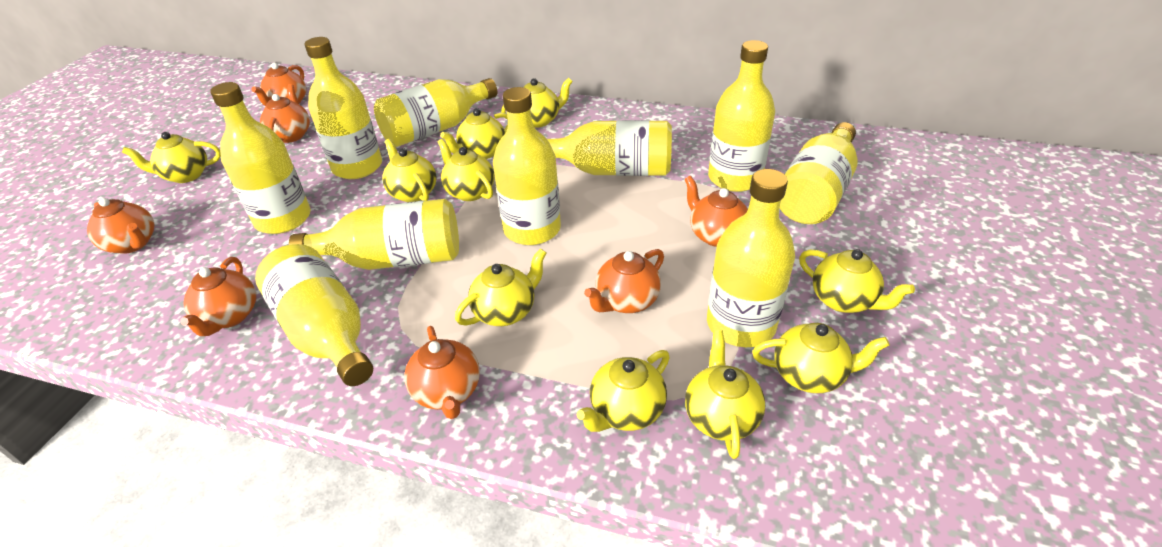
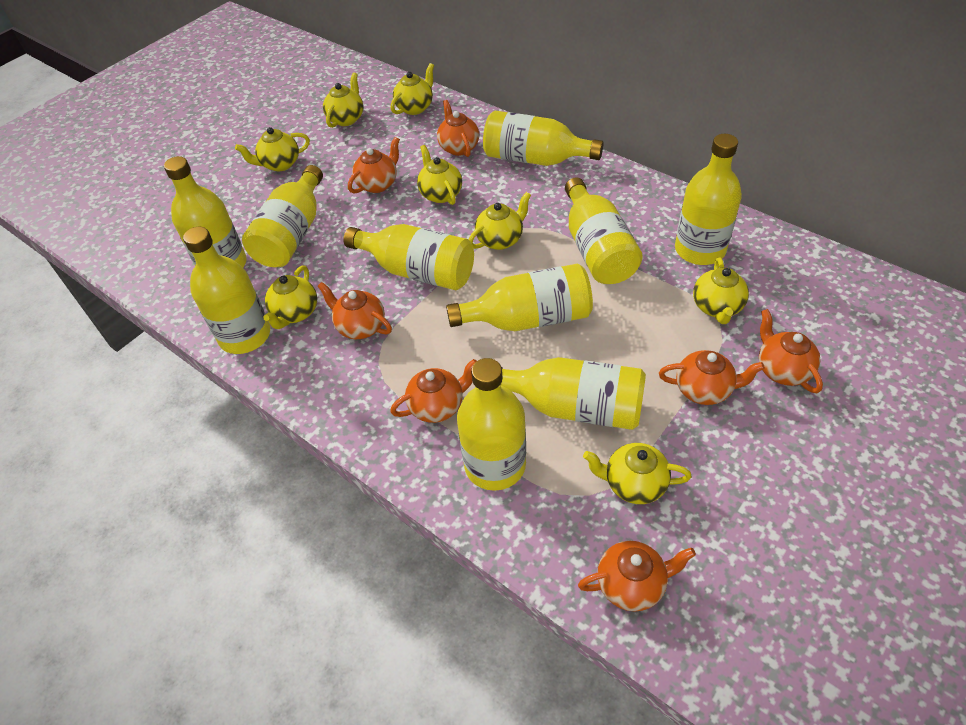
yellow teapot: 10 -> 8

